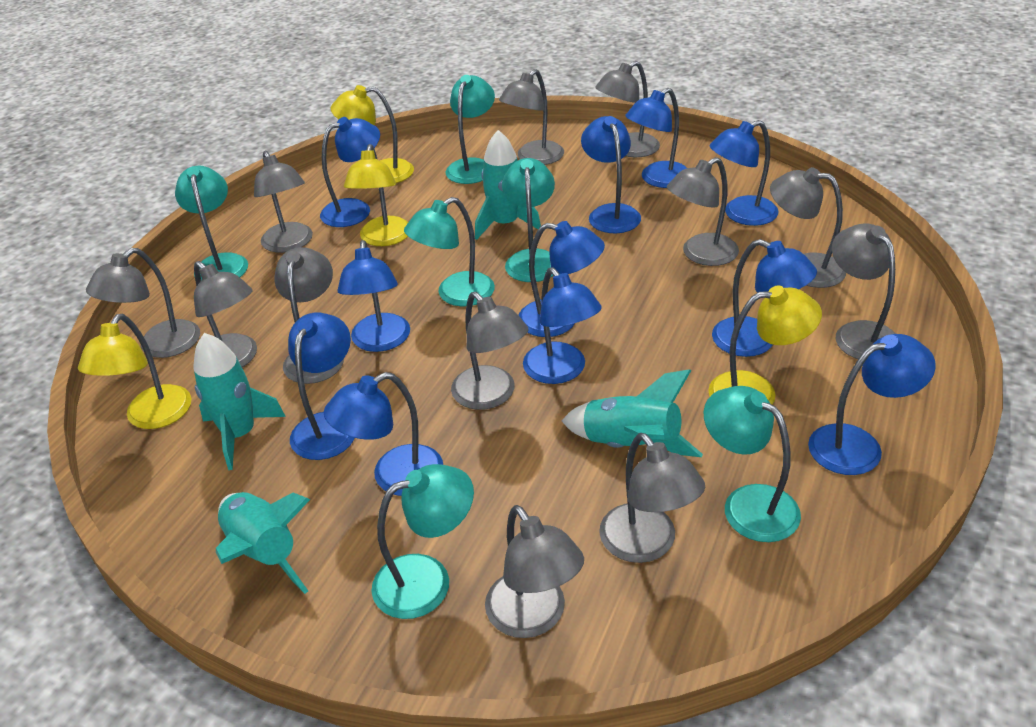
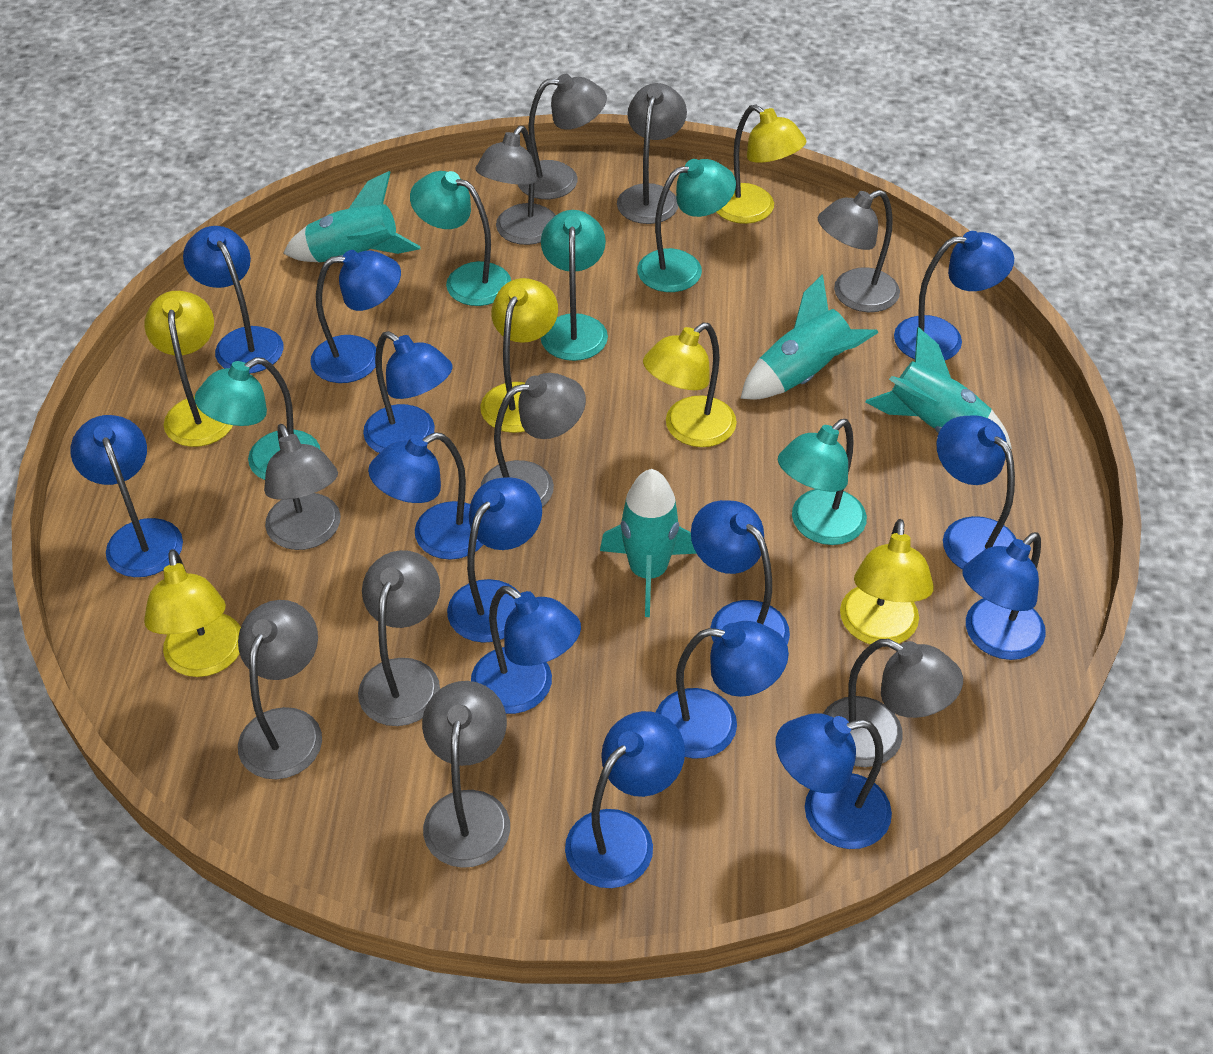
blue lamp: 11 -> 14
grey lamp: 12 -> 10
turquoise lamp: 6 -> 5
yellow lamp: 4 -> 6

